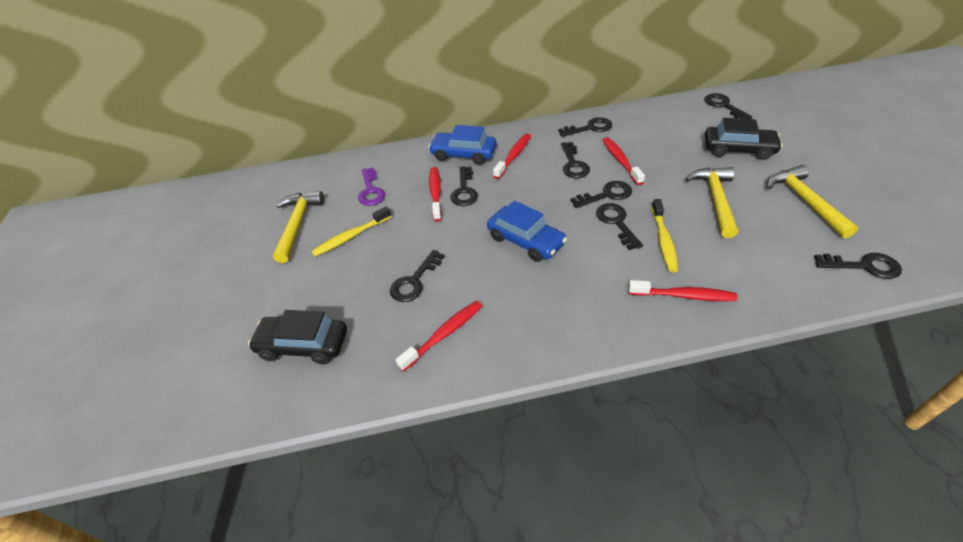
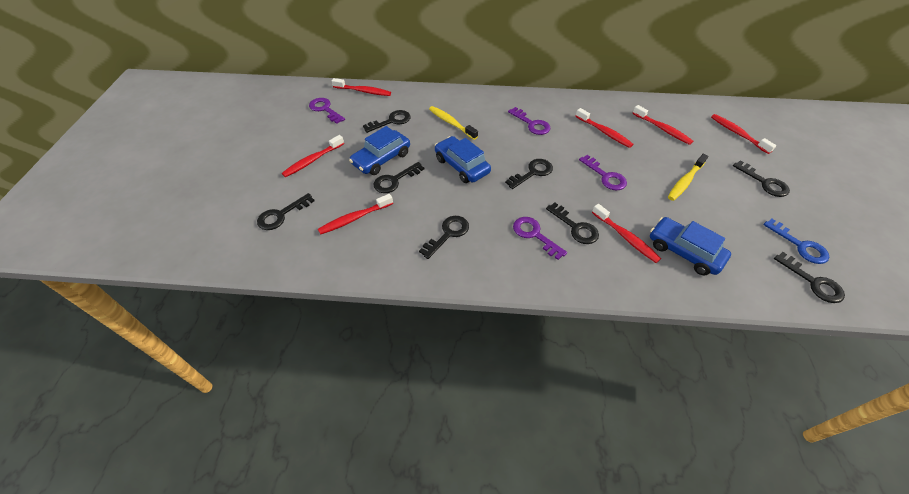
black car: 2 -> 0
blue car: 2 -> 3
blue key: 0 -> 1
purple key: 1 -> 4
red toothbrush: 5 -> 7
yellow hammer: 3 -> 0

